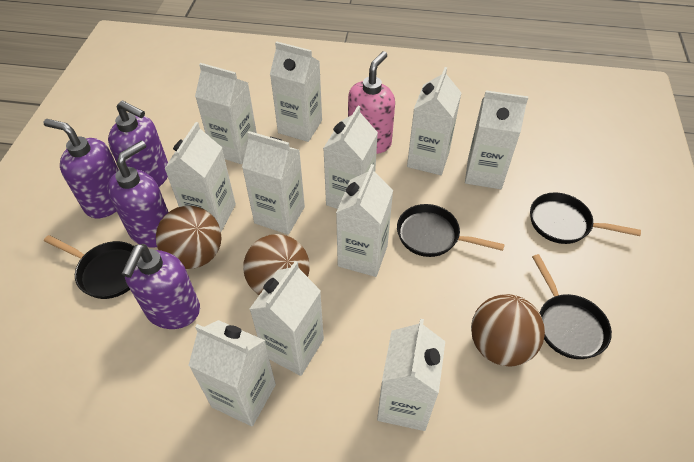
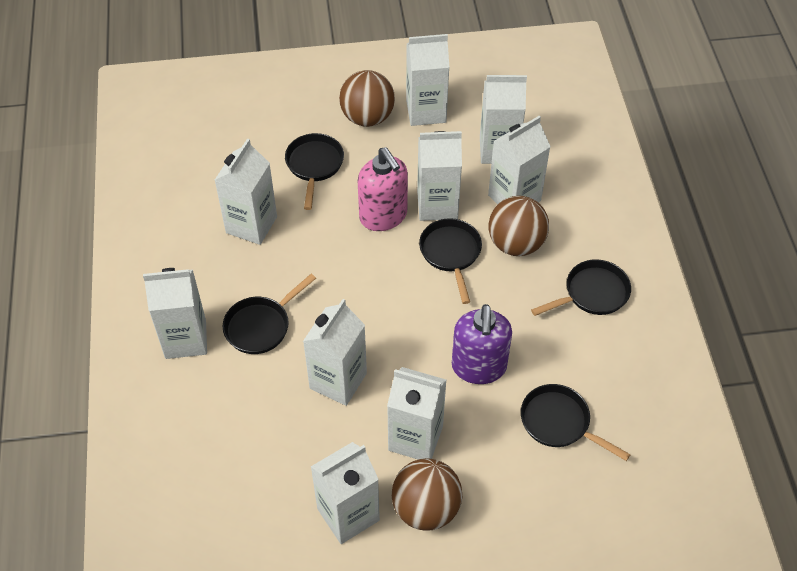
black pan: 4 -> 5
purple soap dispenser: 4 -> 1
white carton: 11 -> 9

